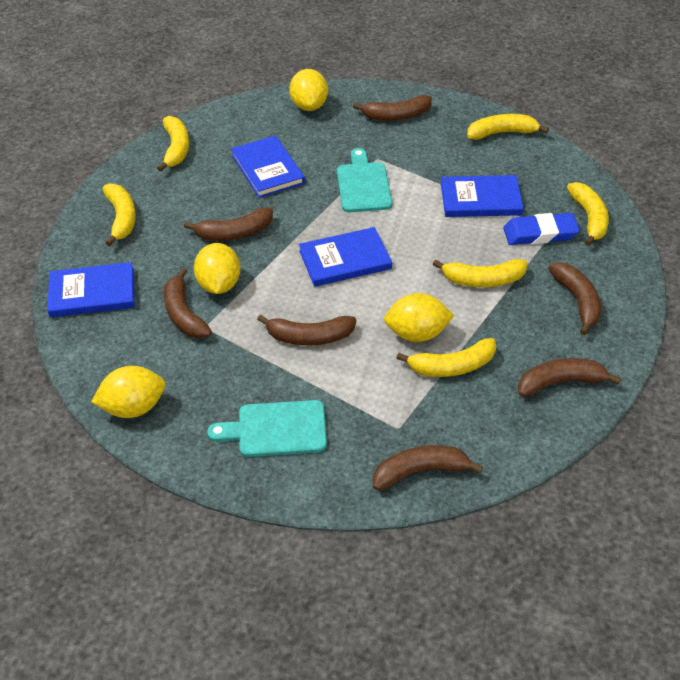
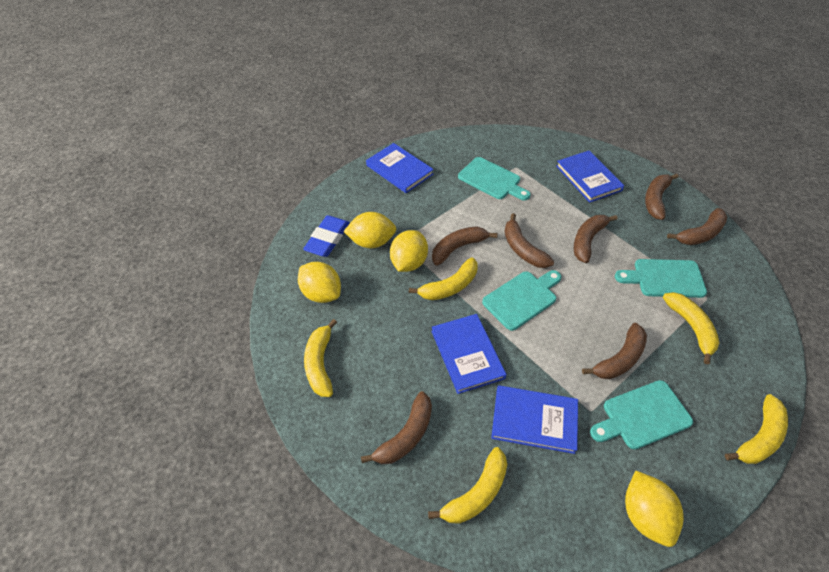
turquoise cutting board: 2 -> 4
yellow banana: 6 -> 5

